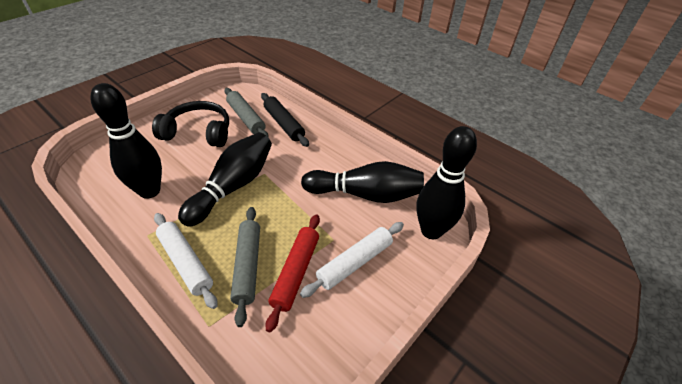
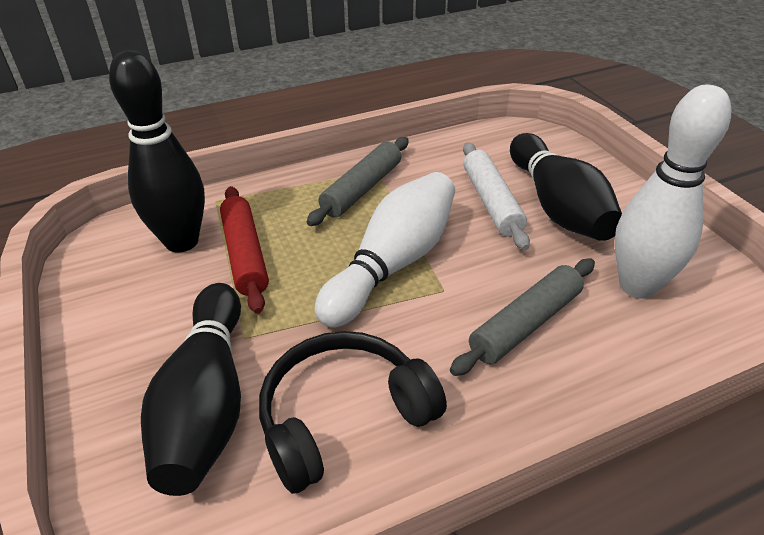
black bowling pin: 4 -> 3
black rolling pin: 1 -> 0
white bowling pin: 0 -> 2
white rolling pin: 2 -> 1

